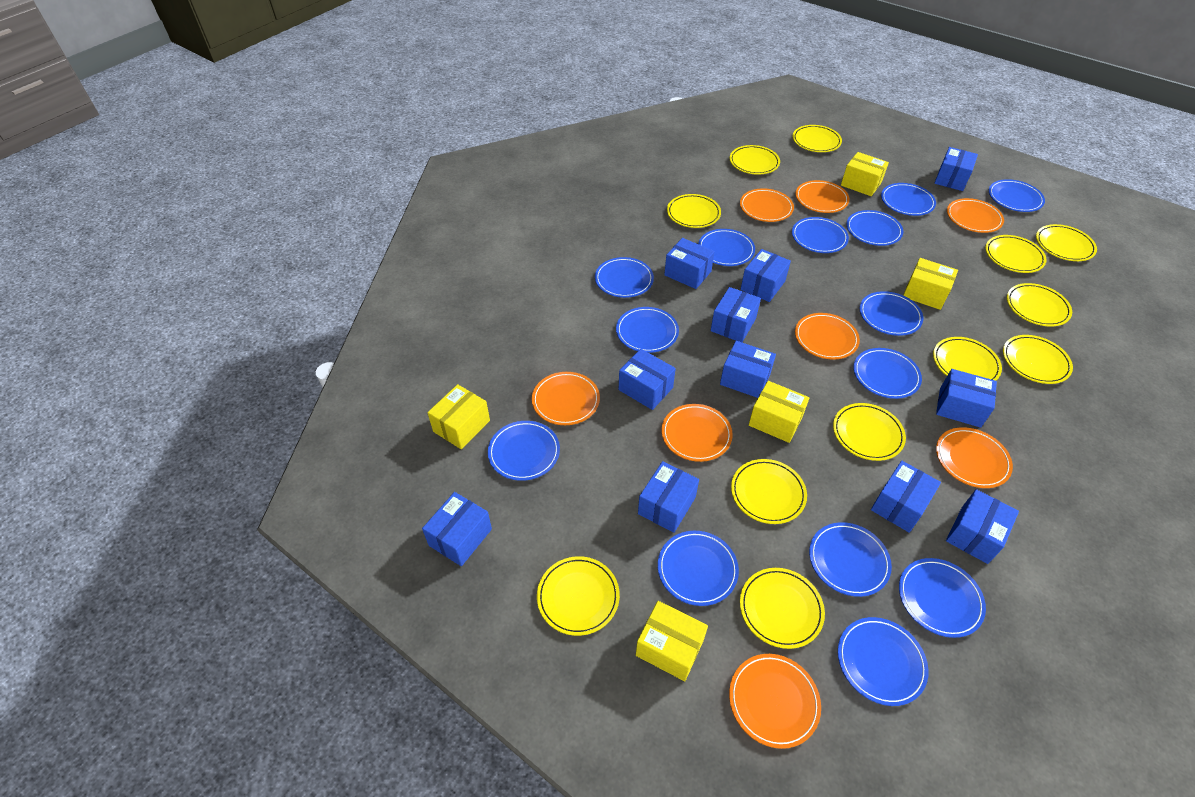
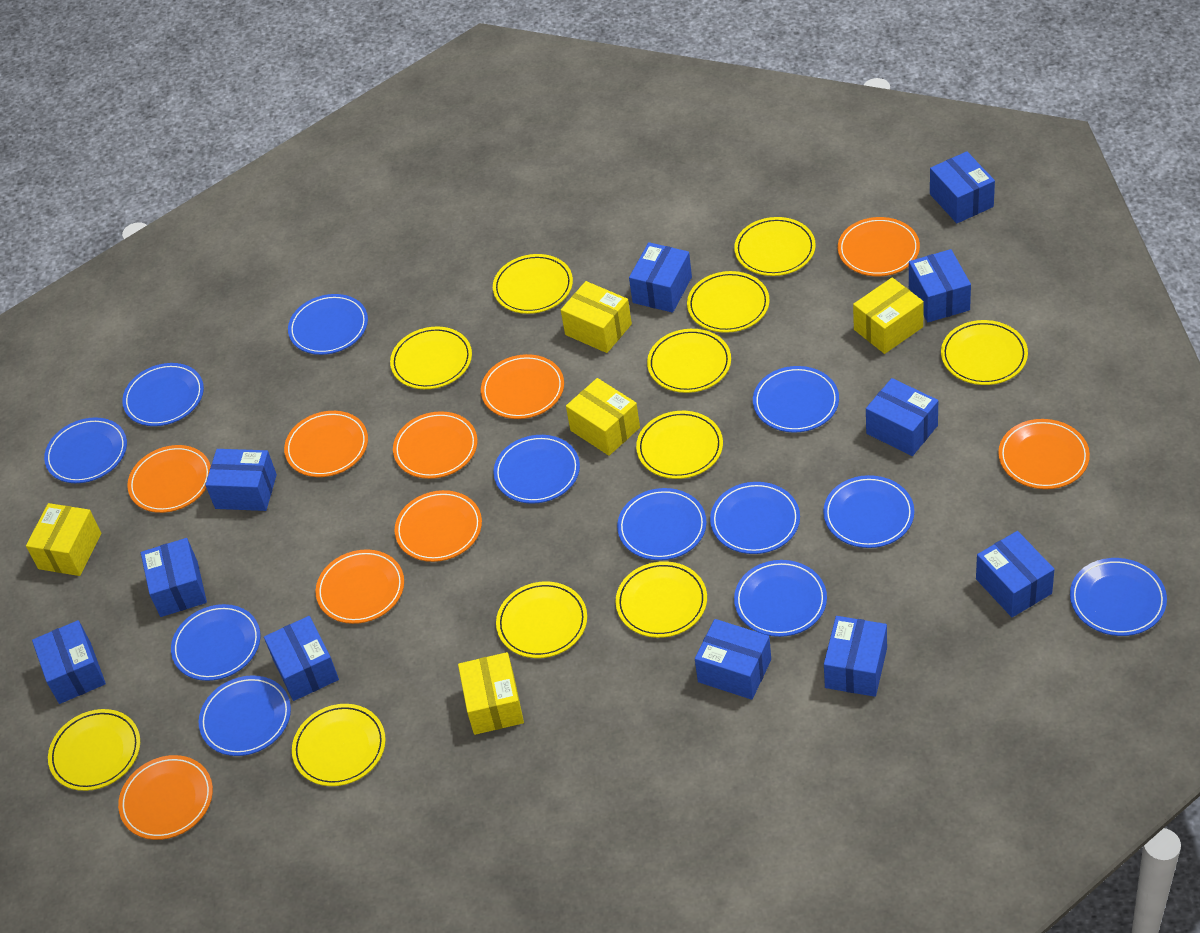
blue plate: 14 -> 12
orange plate: 8 -> 9
yellow plate: 12 -> 11

